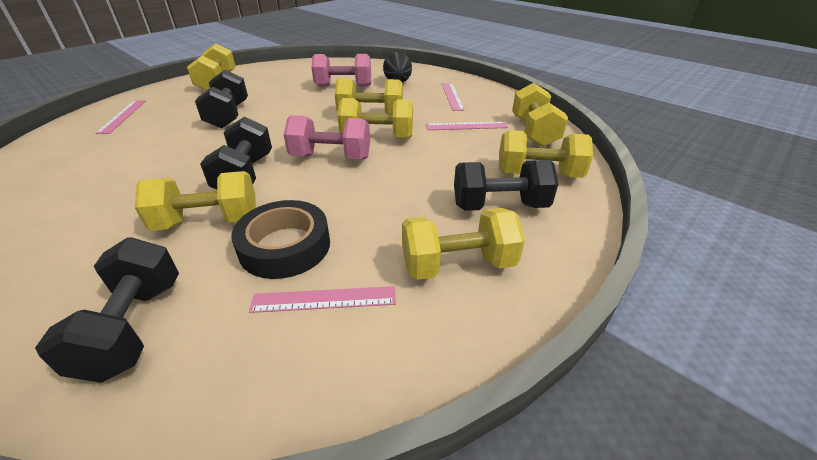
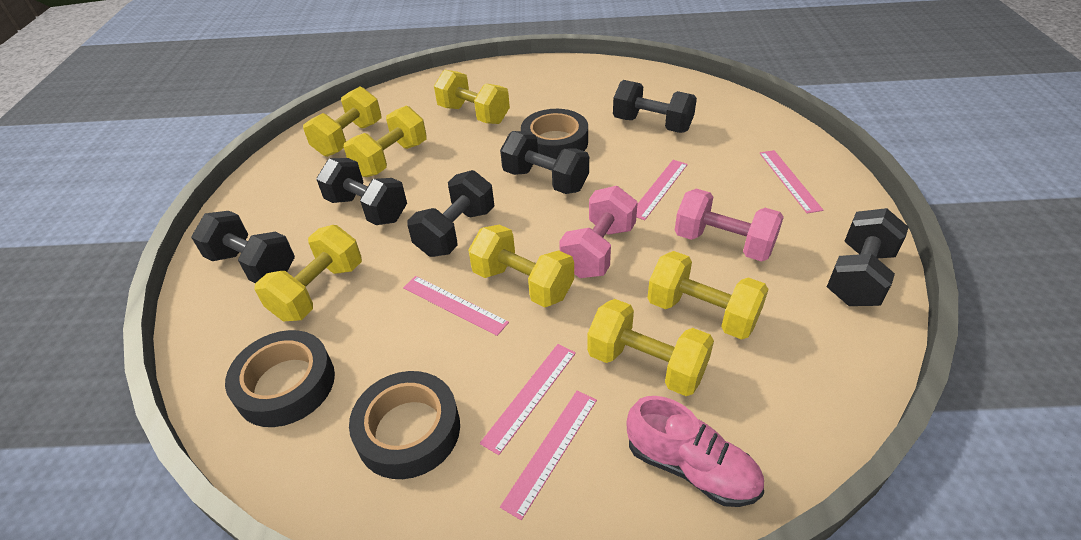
black dumbbell: 4 -> 6
black egg: 1 -> 0
black tape: 1 -> 3
pink ruler: 4 -> 5
pink shoe: 0 -> 1

